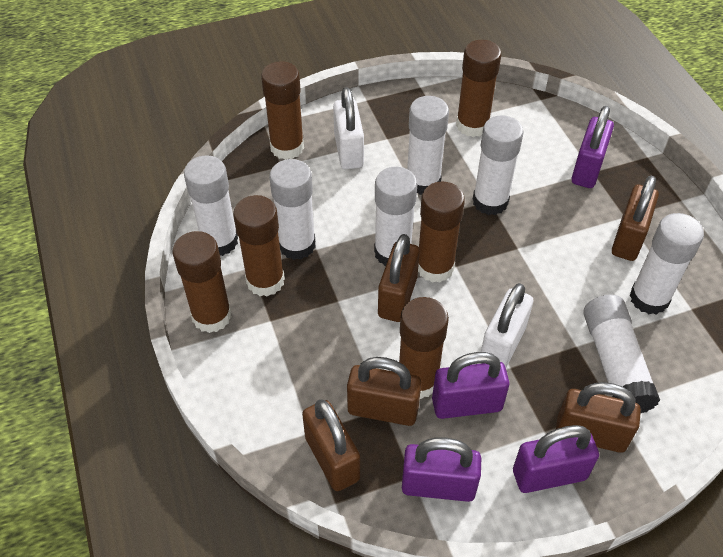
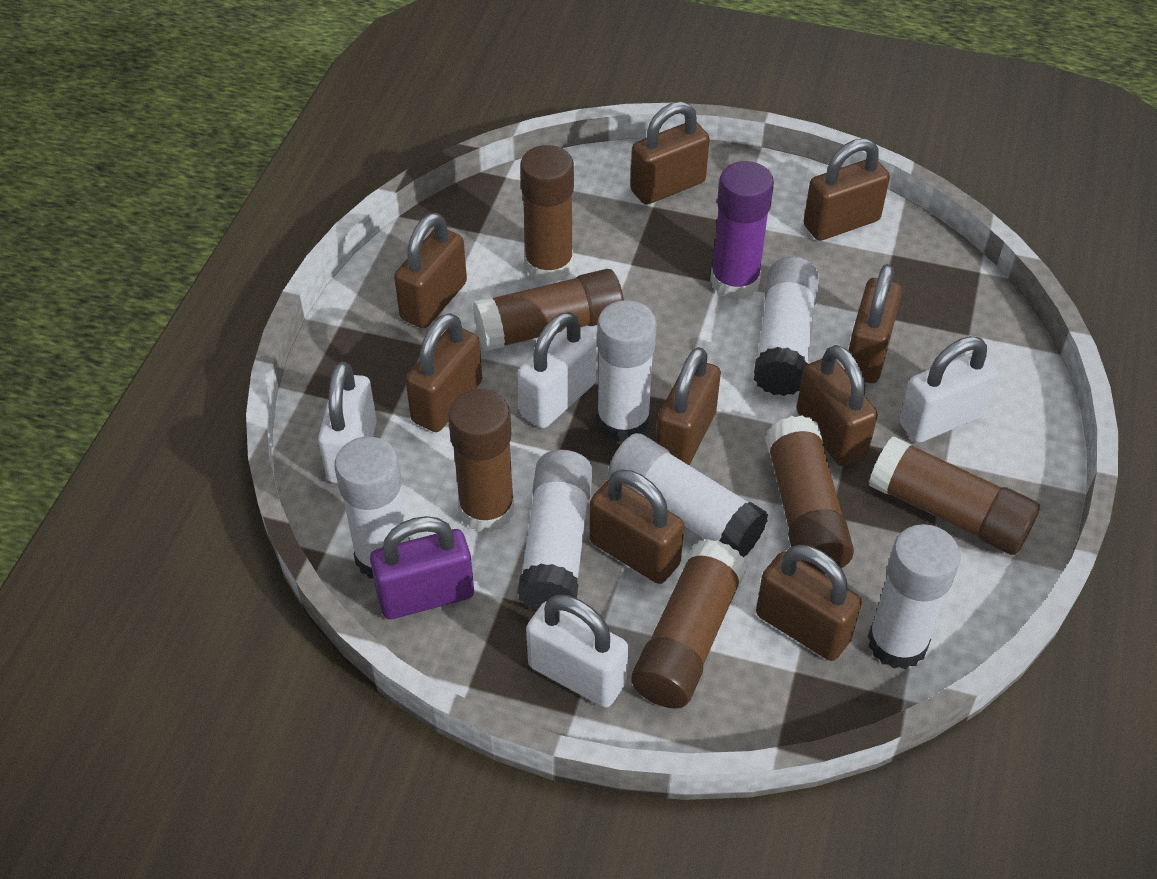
brown padlock: 5 -> 9
purple glue stick: 0 -> 1
purple padlock: 4 -> 1
white glue stick: 7 -> 6
white padlock: 2 -> 4

